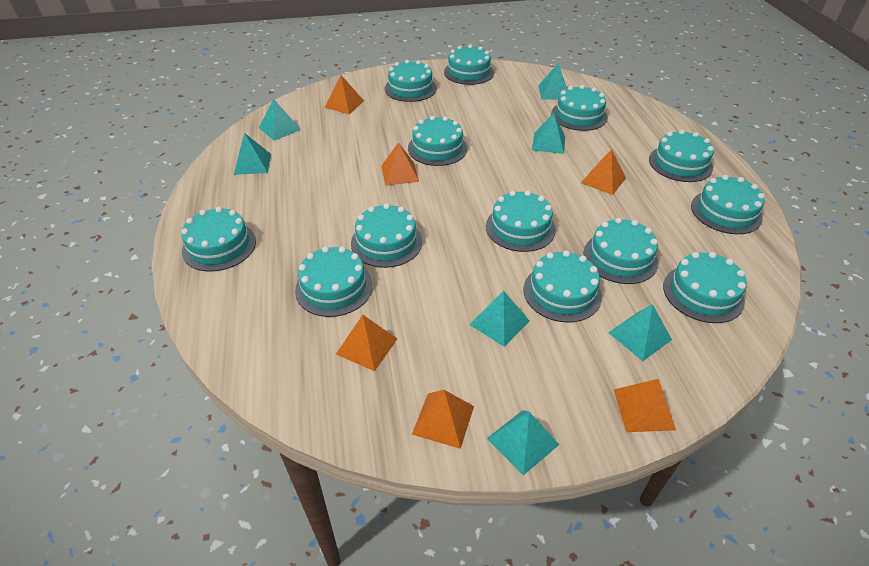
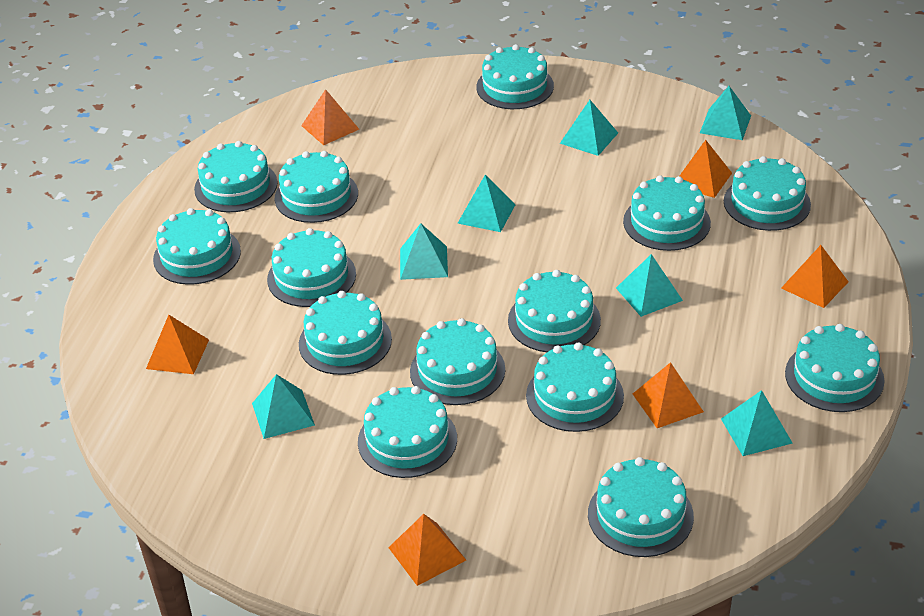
turquoise cake: 13 -> 14

